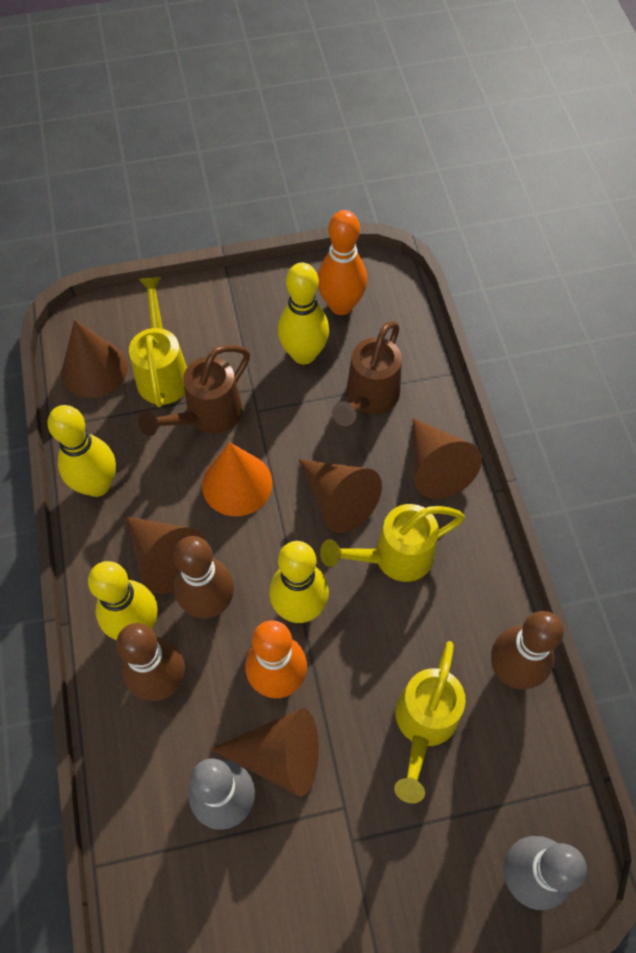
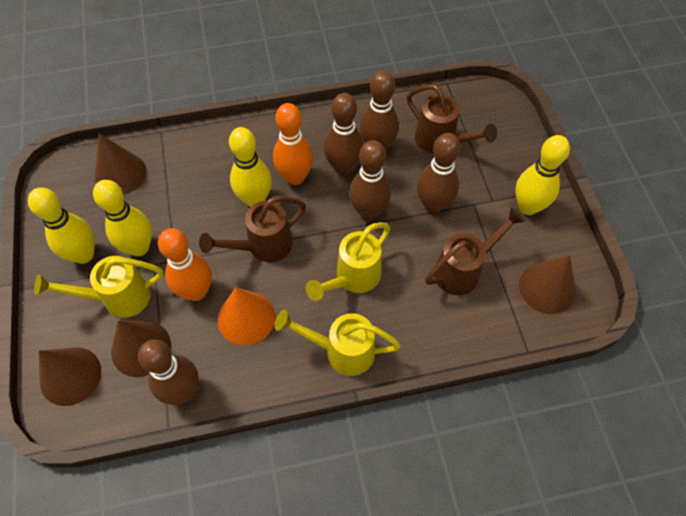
brown bowling pin: 3 -> 5
brown cone: 5 -> 4
brown watering can: 2 -> 3
grey bowling pin: 2 -> 0

